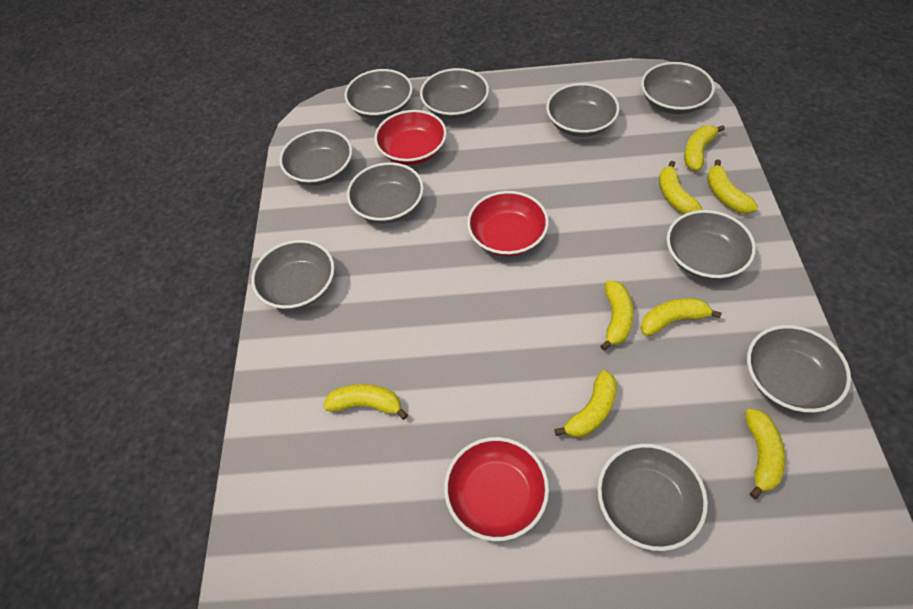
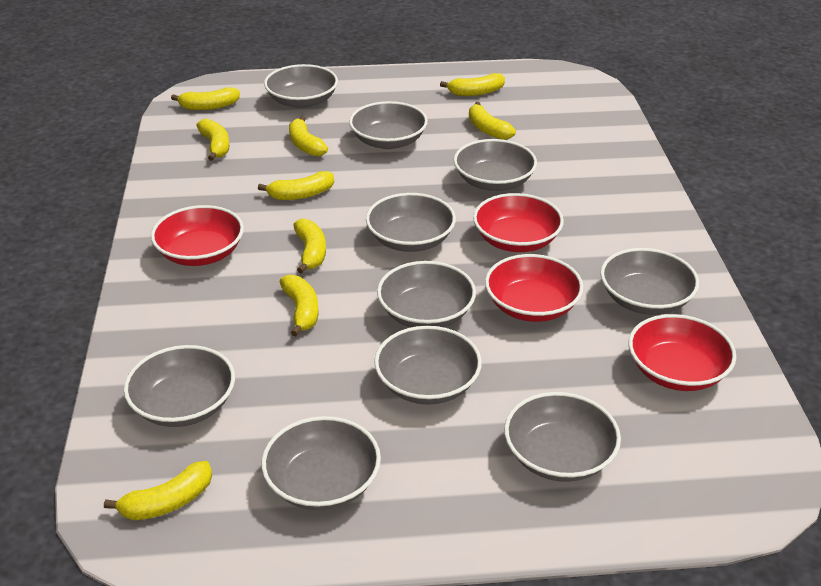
red bowl: 3 -> 4
yellow banana: 8 -> 9

